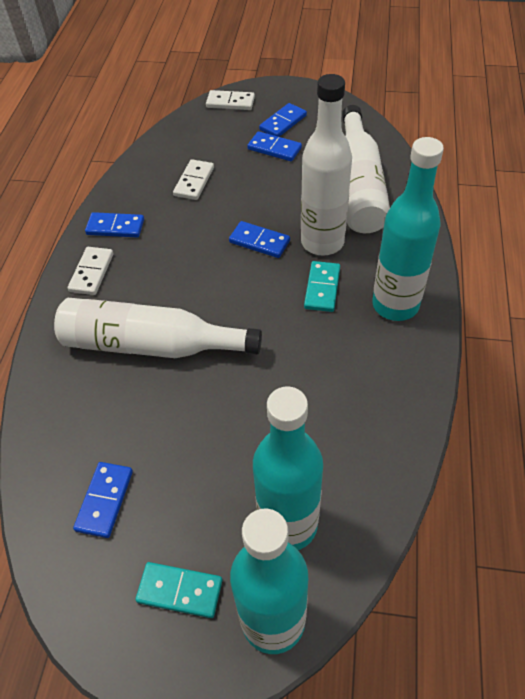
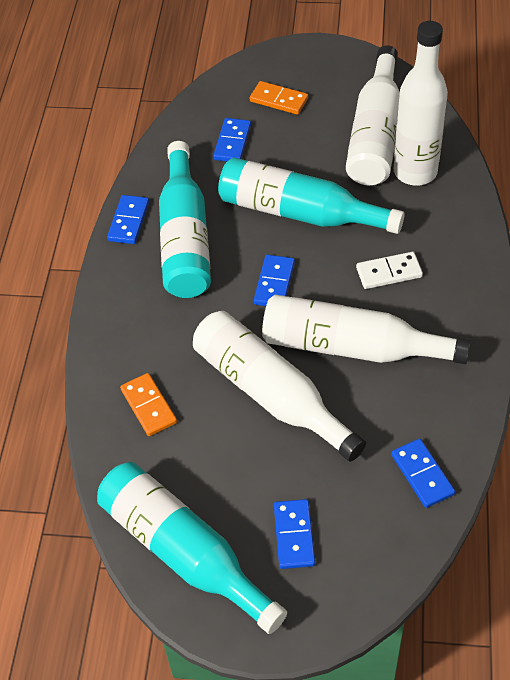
orange domino: 0 -> 2
turquoise domino: 2 -> 0
white bottle: 3 -> 4
white domino: 3 -> 1

